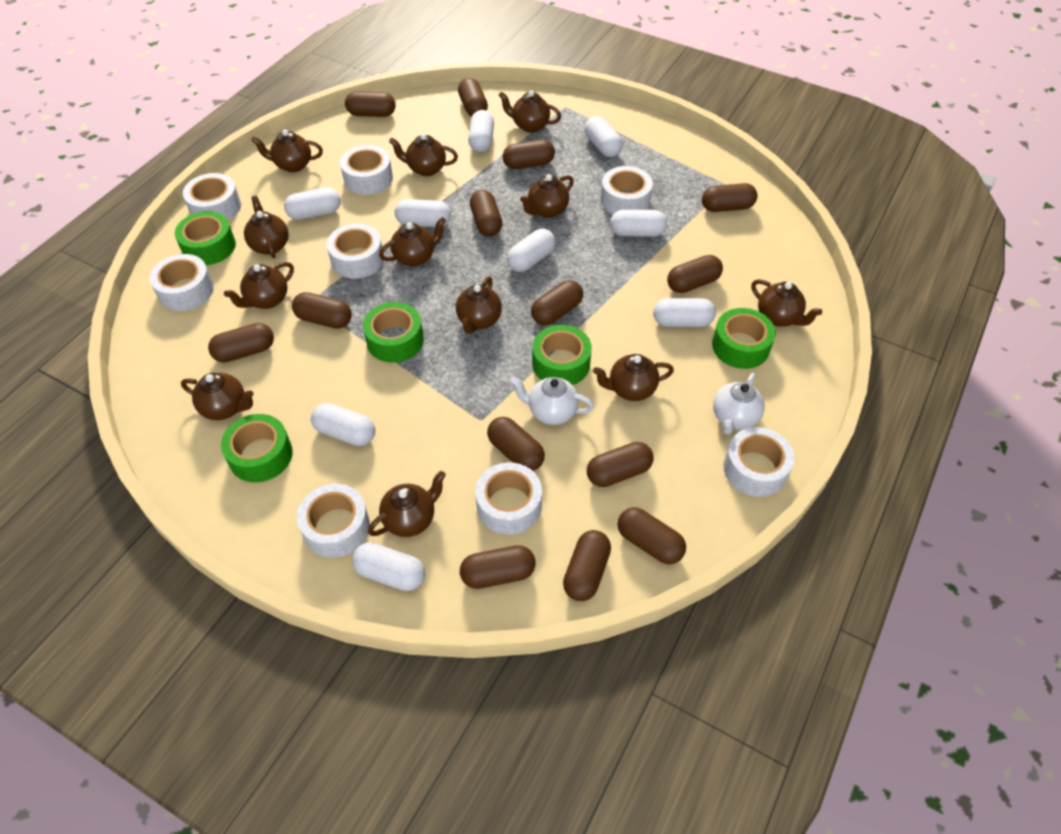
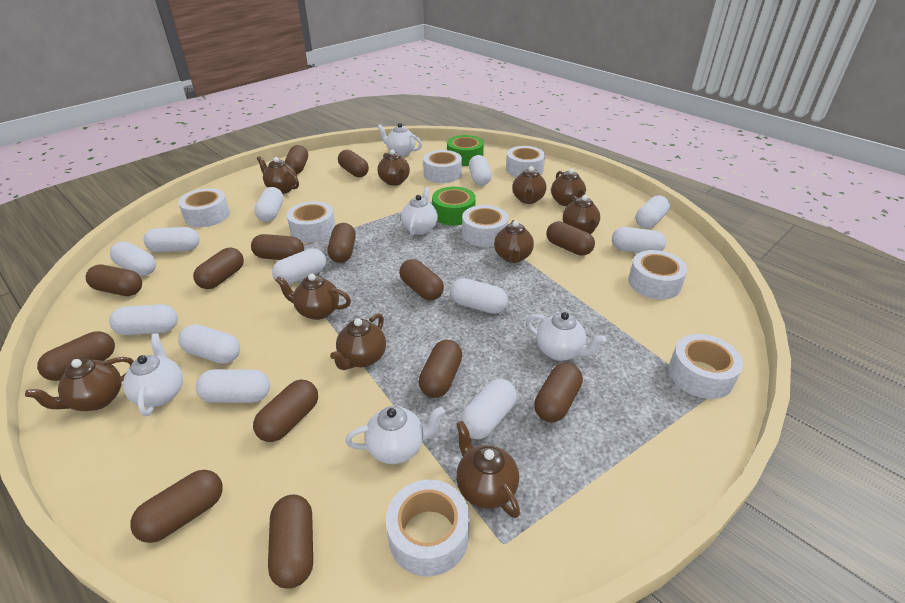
brown teapot: 12 -> 10
green tape: 5 -> 2
white capsule: 9 -> 12
white teapot: 2 -> 5

